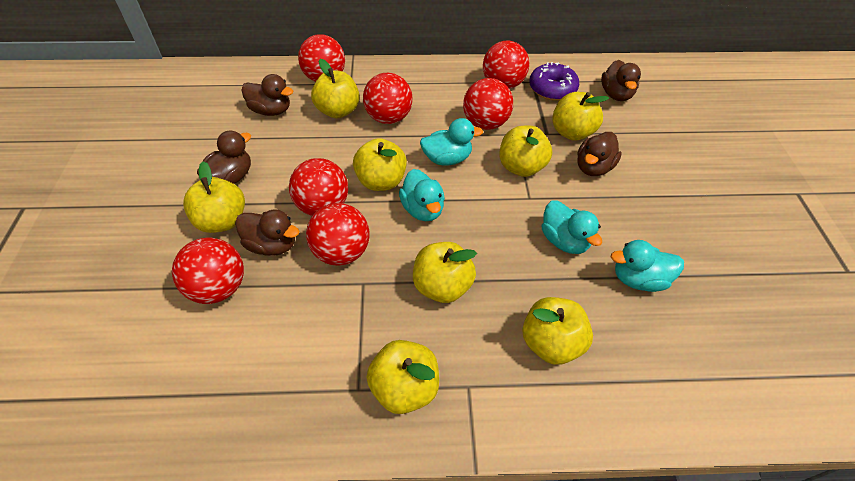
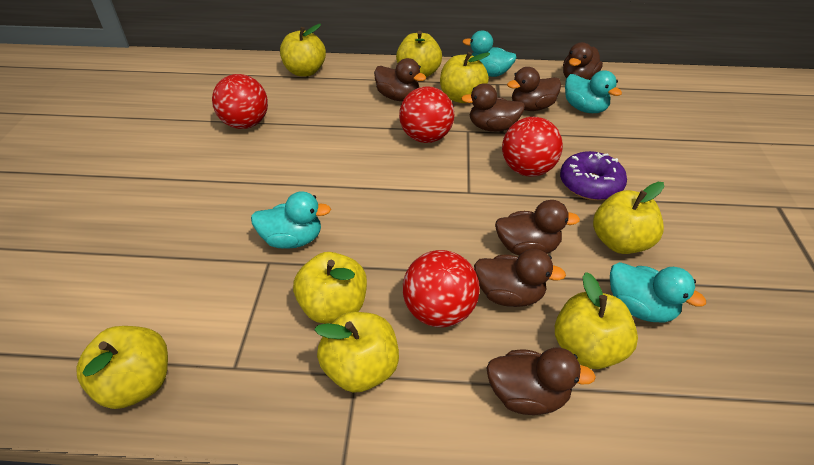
brown duck: 5 -> 7
red ball: 7 -> 4

